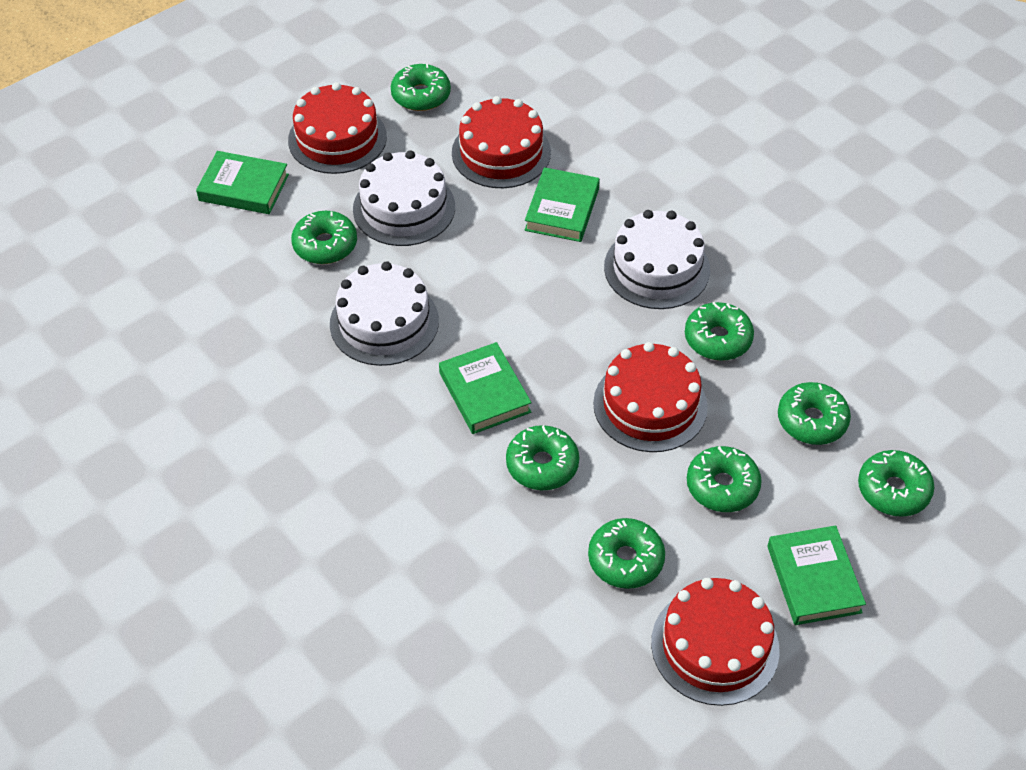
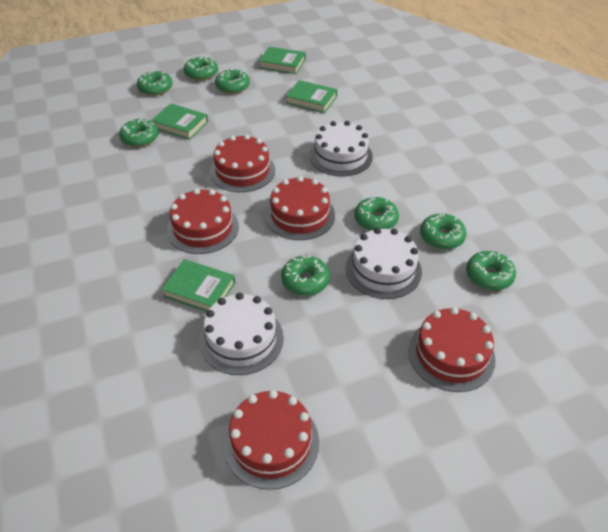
red cake: 4 -> 5

